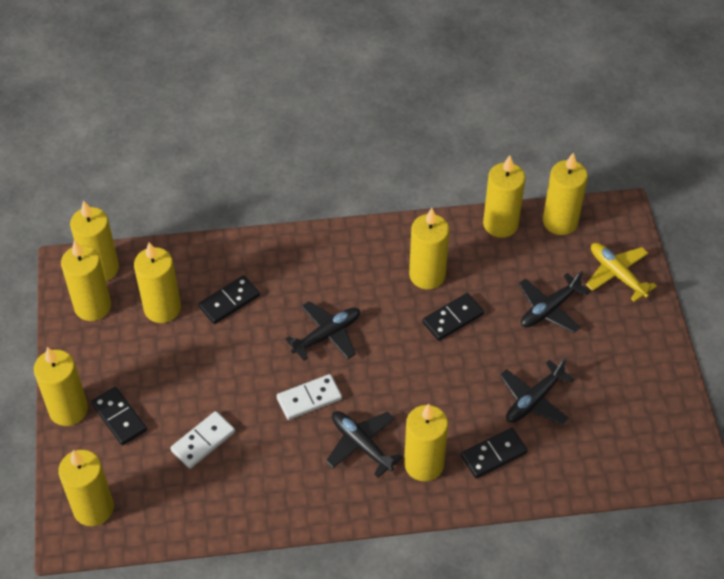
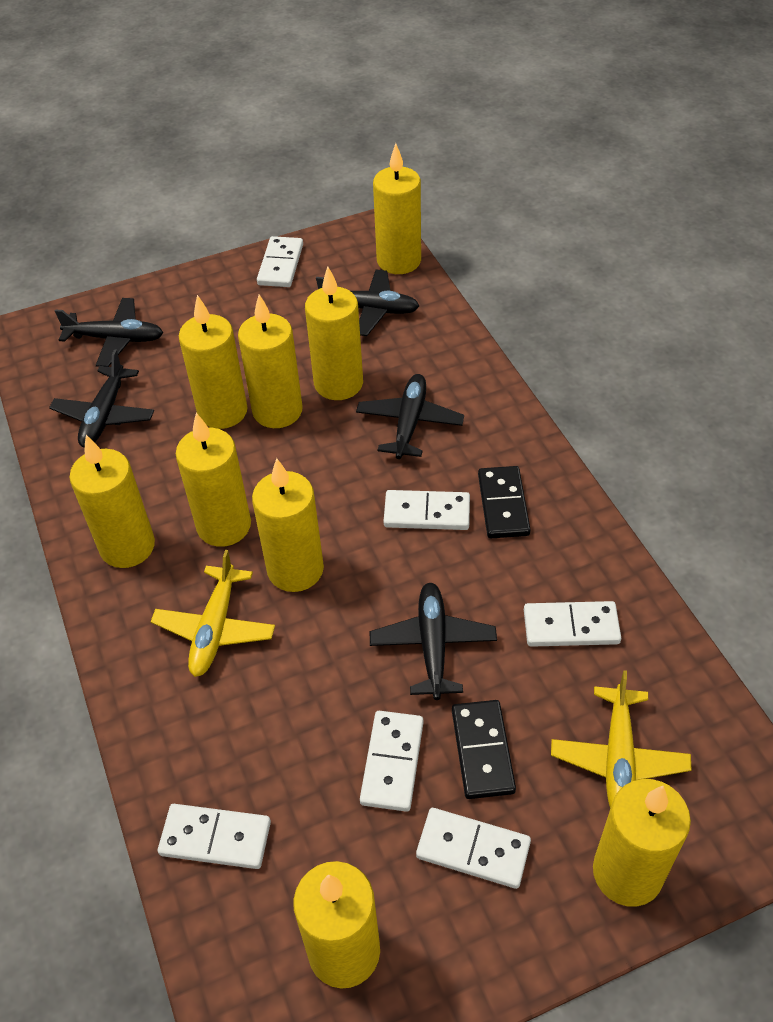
black domino: 4 -> 2
black plane: 4 -> 5
white domino: 2 -> 6
yellow plane: 1 -> 2

